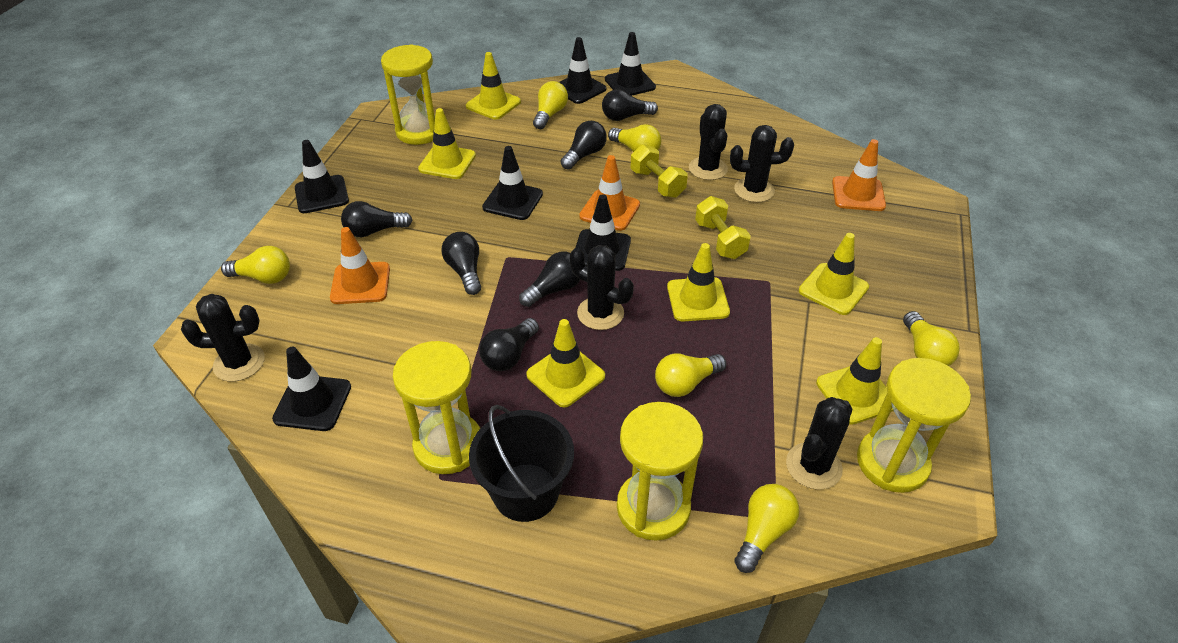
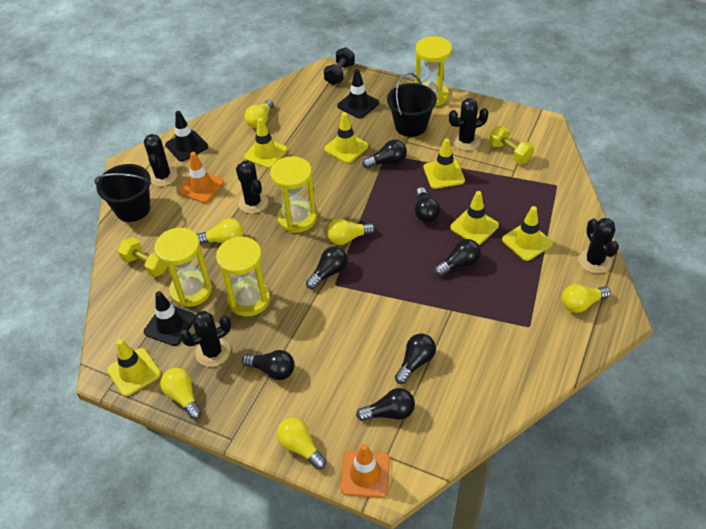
black bucket: 1 -> 2
black dumbbell: 0 -> 1
black light bulb: 6 -> 7
black traffic cone: 6 -> 3
orange traffic cone: 3 -> 2

